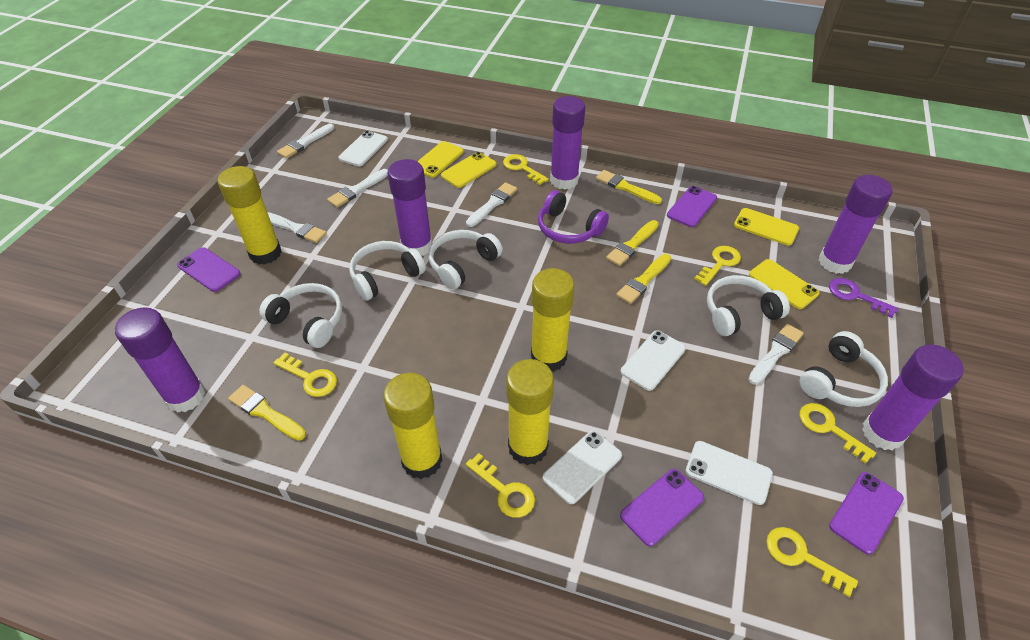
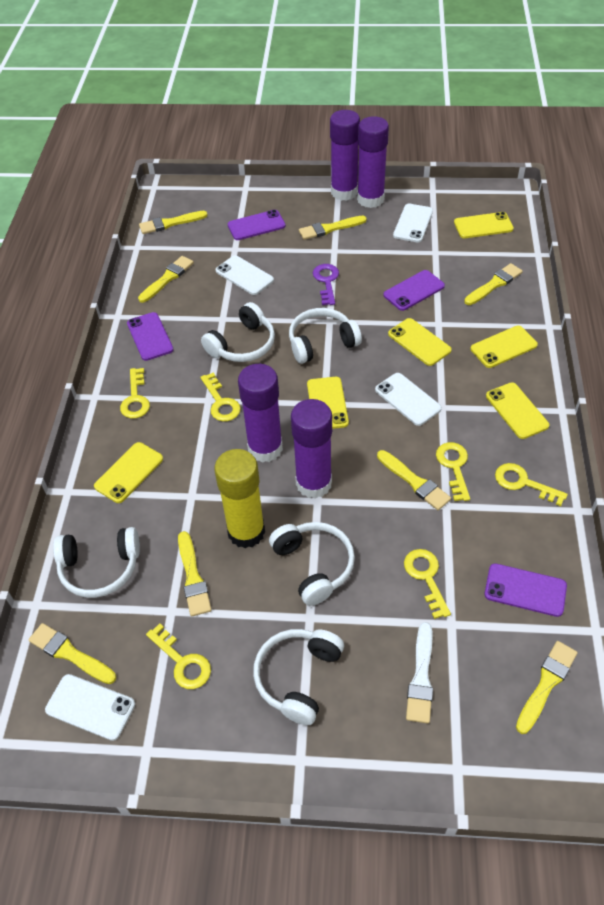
purple glue stick: 5 -> 4
purple headphones: 1 -> 0
white brush: 5 -> 1
yellow brush: 4 -> 8
yellow glue stick: 4 -> 1
yellow phone: 4 -> 6

